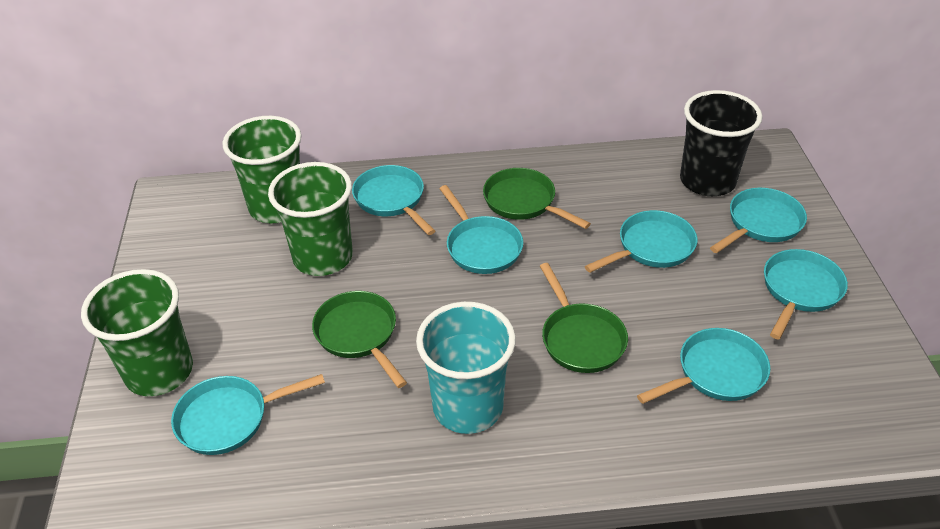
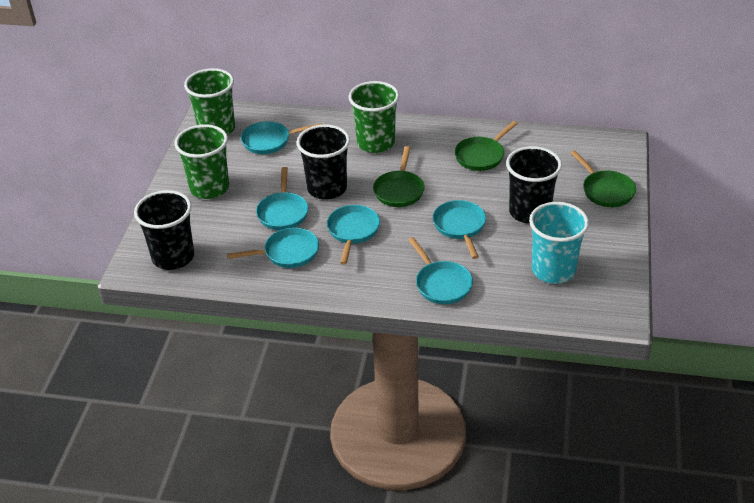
black cup: 1 -> 3
turquoise pan: 7 -> 6

